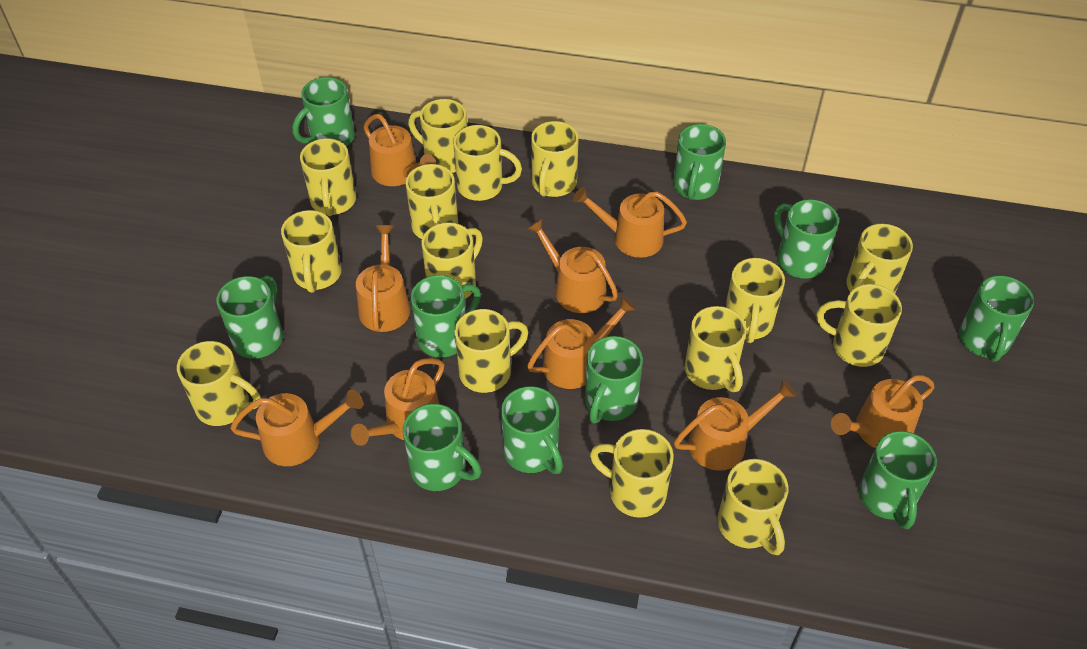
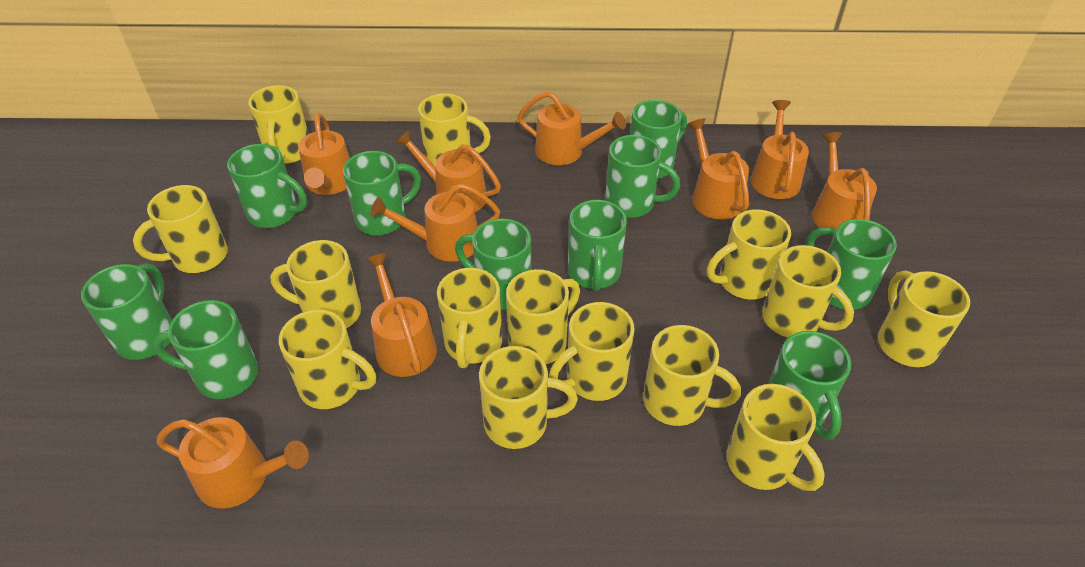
yellow mug: 15 -> 14

